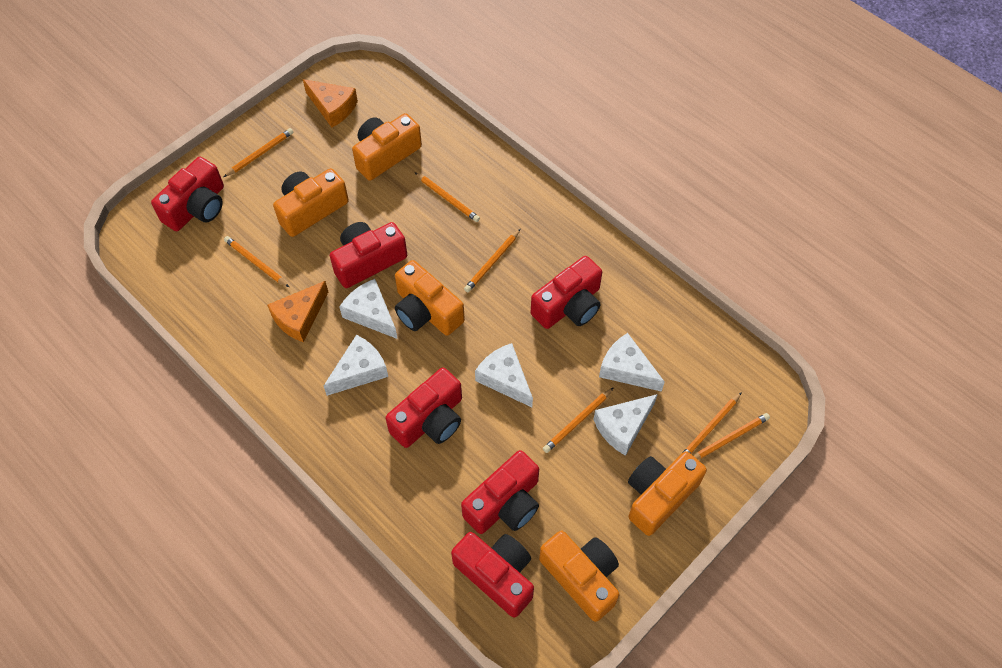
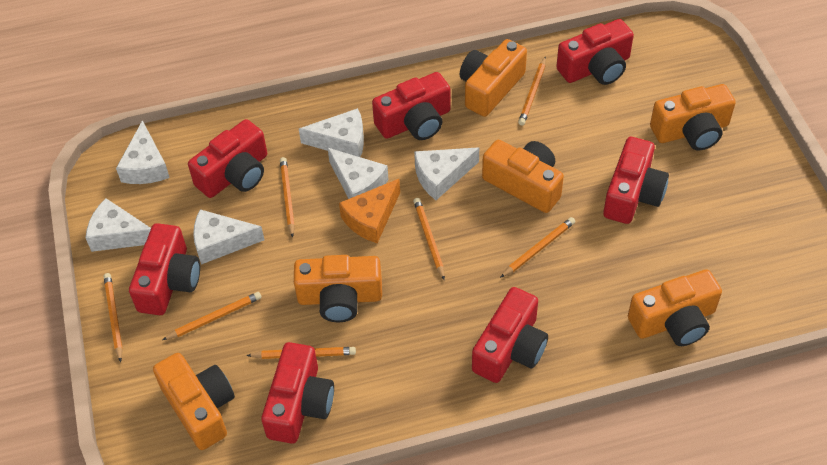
orange camera: 5 -> 6
orange cheese: 2 -> 1
red camera: 6 -> 7
white cheese: 5 -> 6

